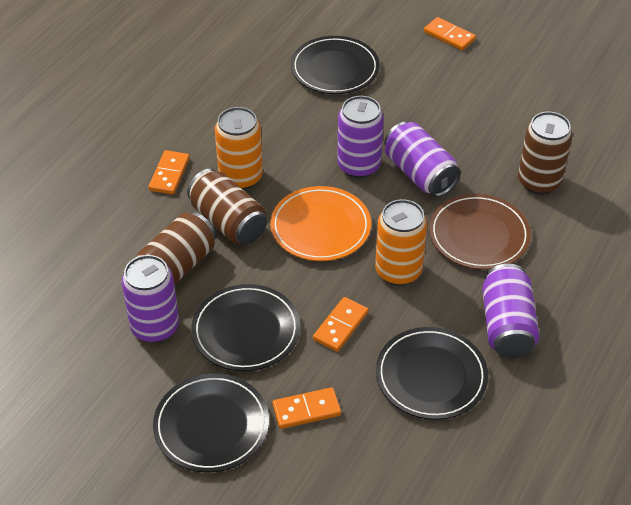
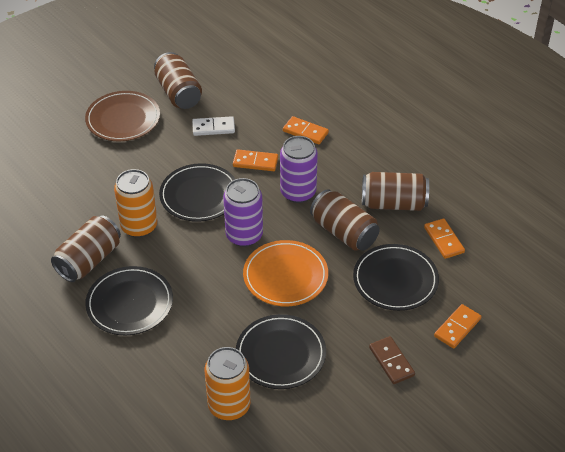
brown can: 3 -> 4
brown domino: 0 -> 1
purple can: 4 -> 2
white domino: 0 -> 1

